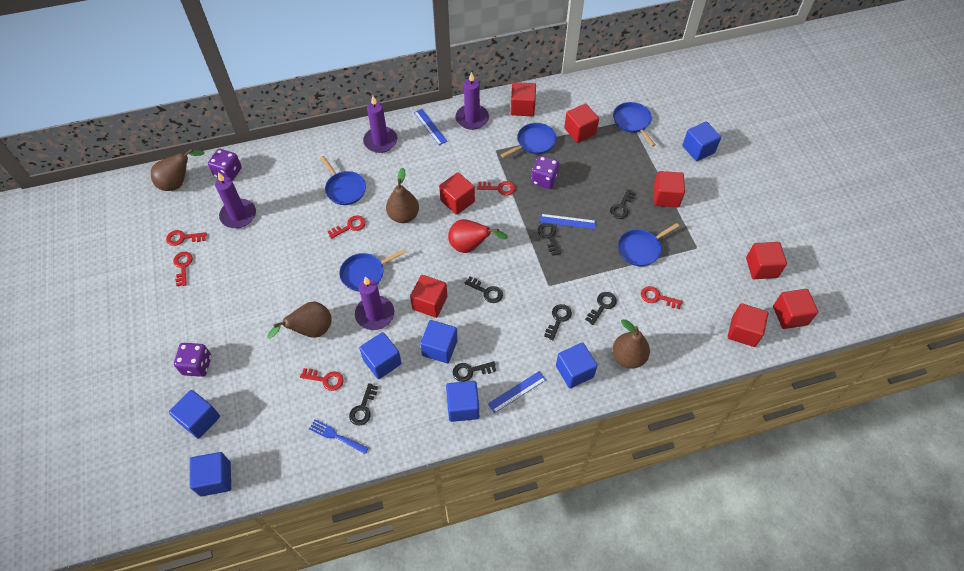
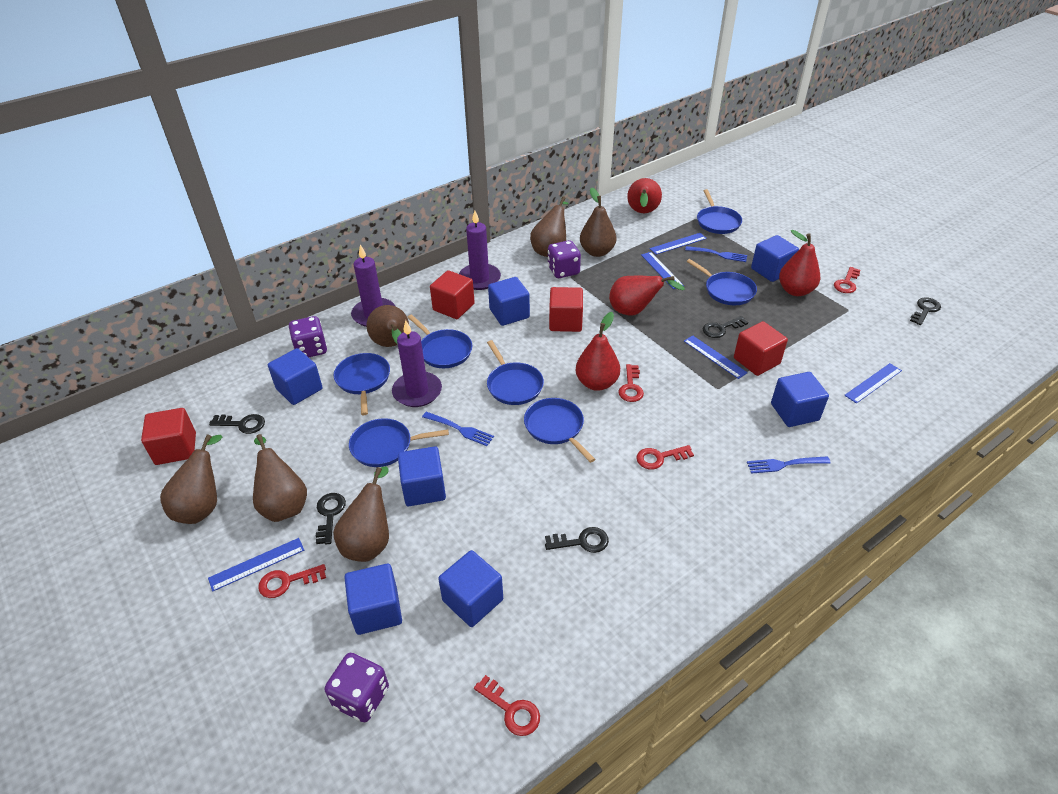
black key: 7 -> 5
blue fork: 1 -> 3
blue pan: 5 -> 7
blue ruler: 3 -> 5
brown pear: 4 -> 6
purple candle: 4 -> 3
red cube: 8 -> 4
red key: 6 -> 5
red pear: 1 -> 4

